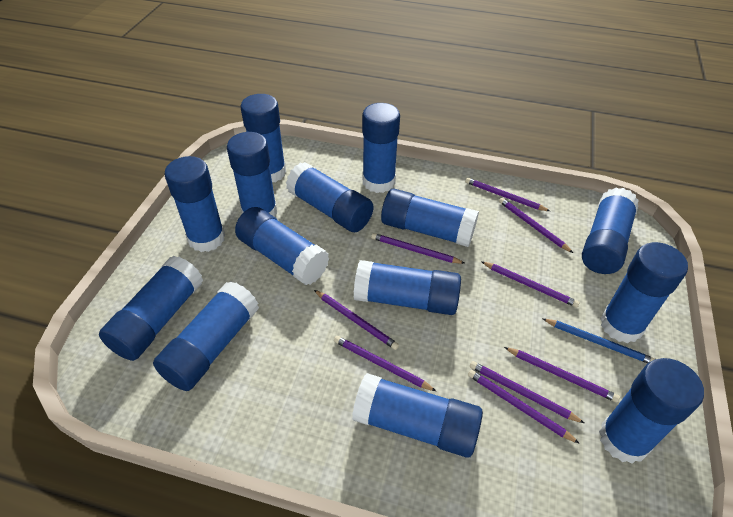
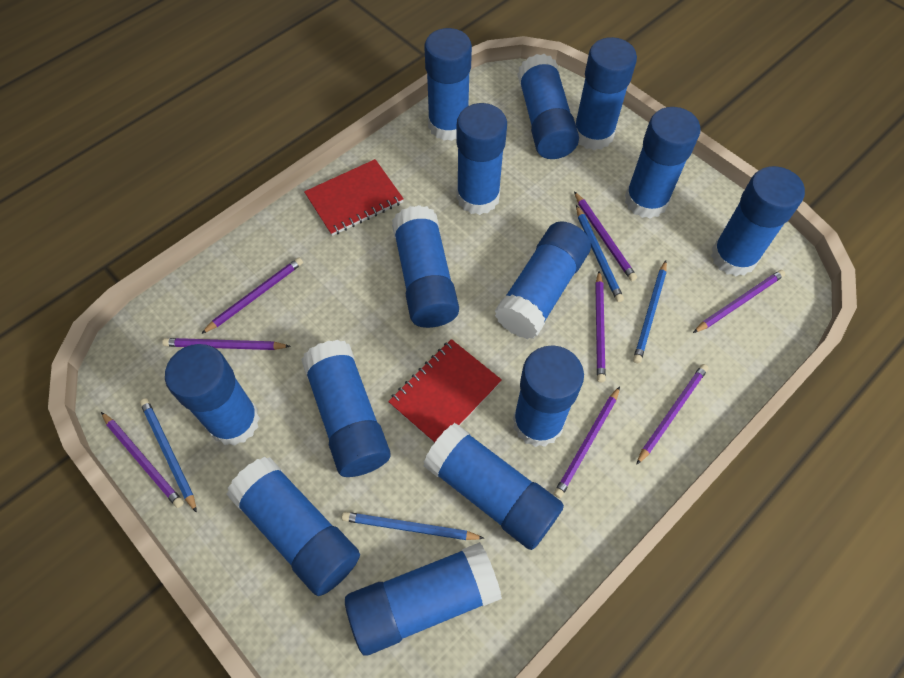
blue pencil: 1 -> 4
purple pencil: 9 -> 8
red notebook: 0 -> 2

